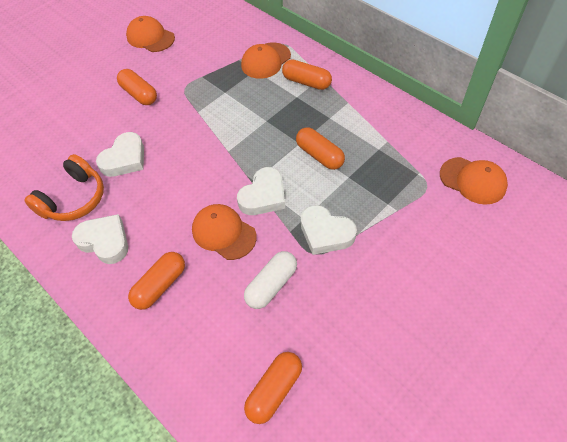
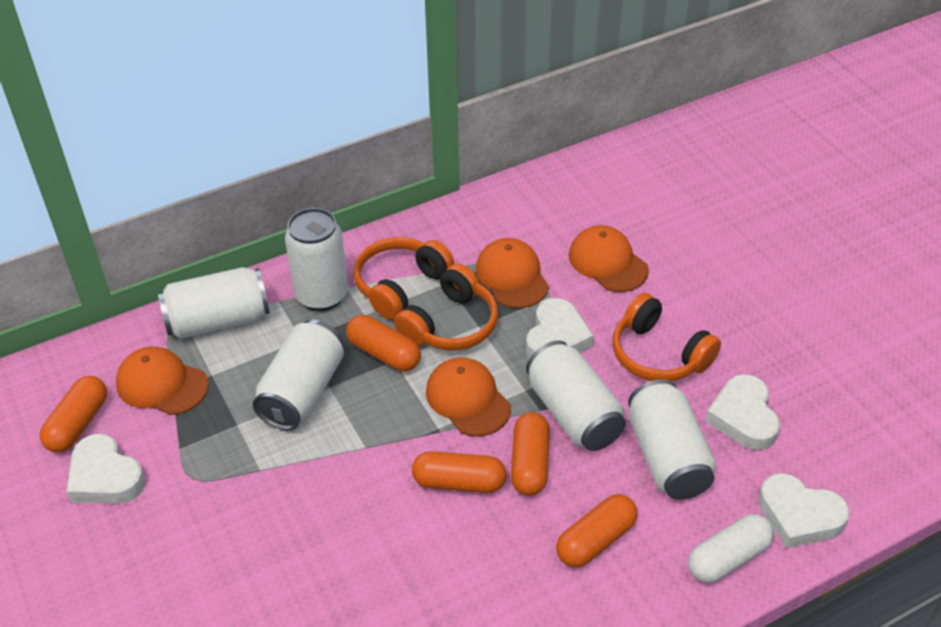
orange headphones: 1 -> 3
white can: 0 -> 5

